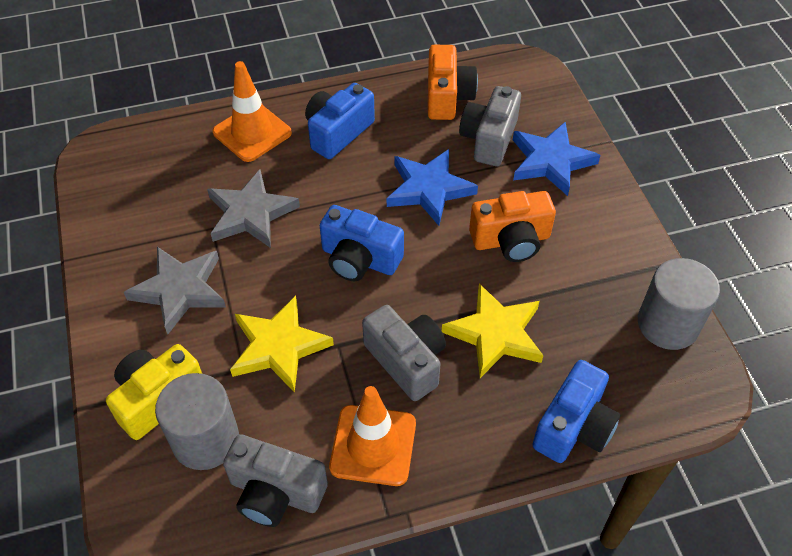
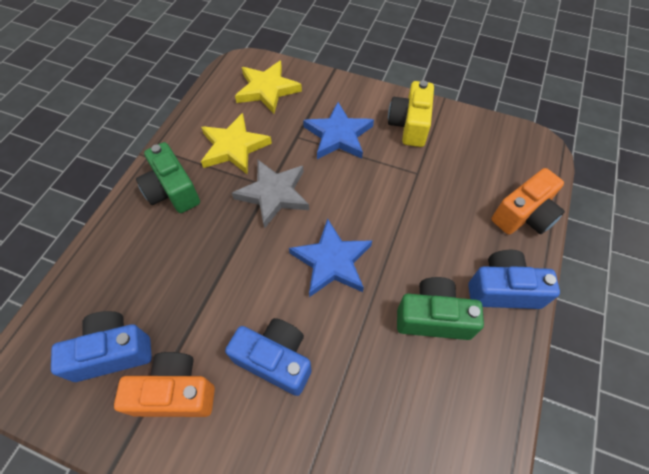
green camera: 0 -> 2
grey camera: 3 -> 0
grey cylinder: 2 -> 0
grey star: 2 -> 1
orange traffic cone: 2 -> 0

